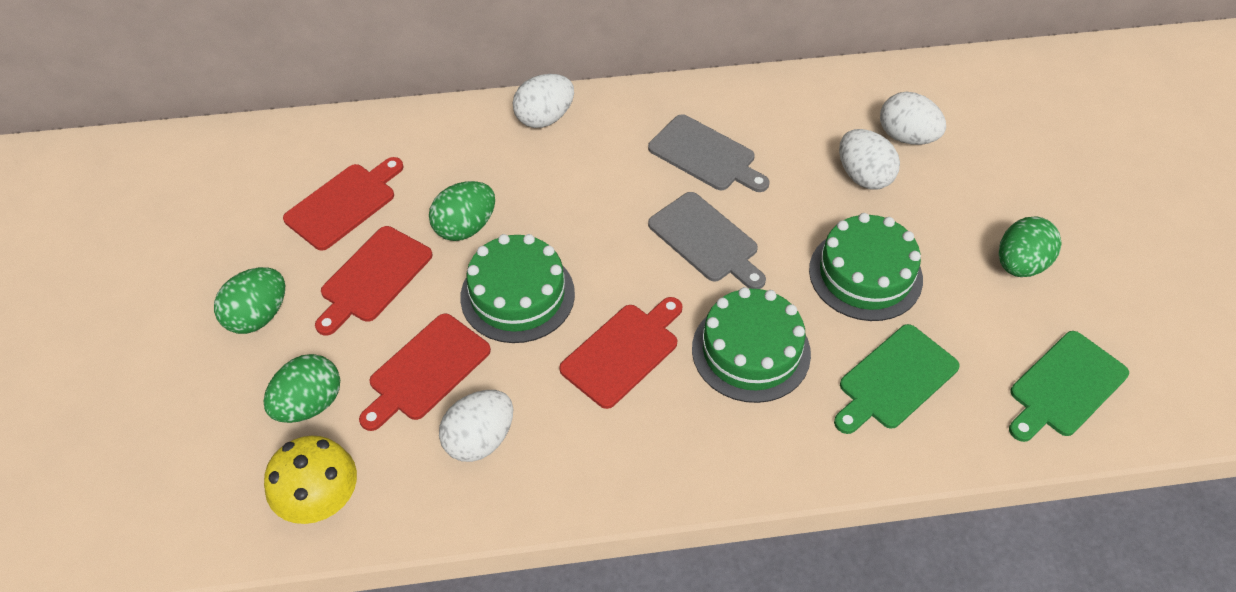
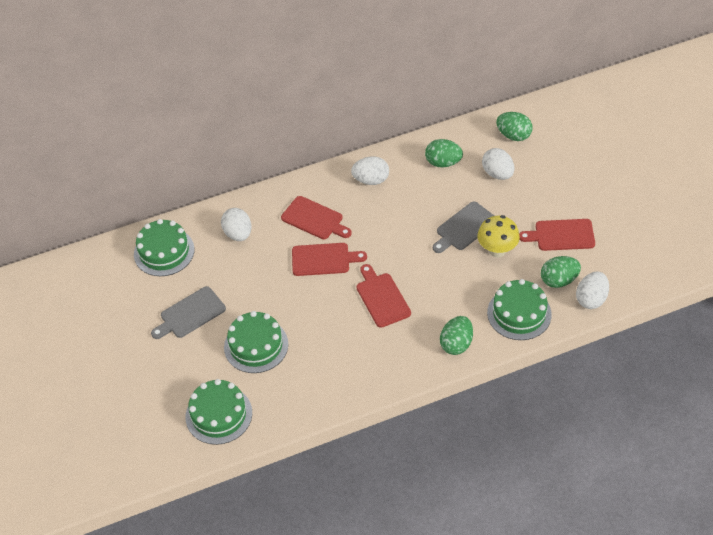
green cake: 3 -> 4
green cutting board: 2 -> 0

